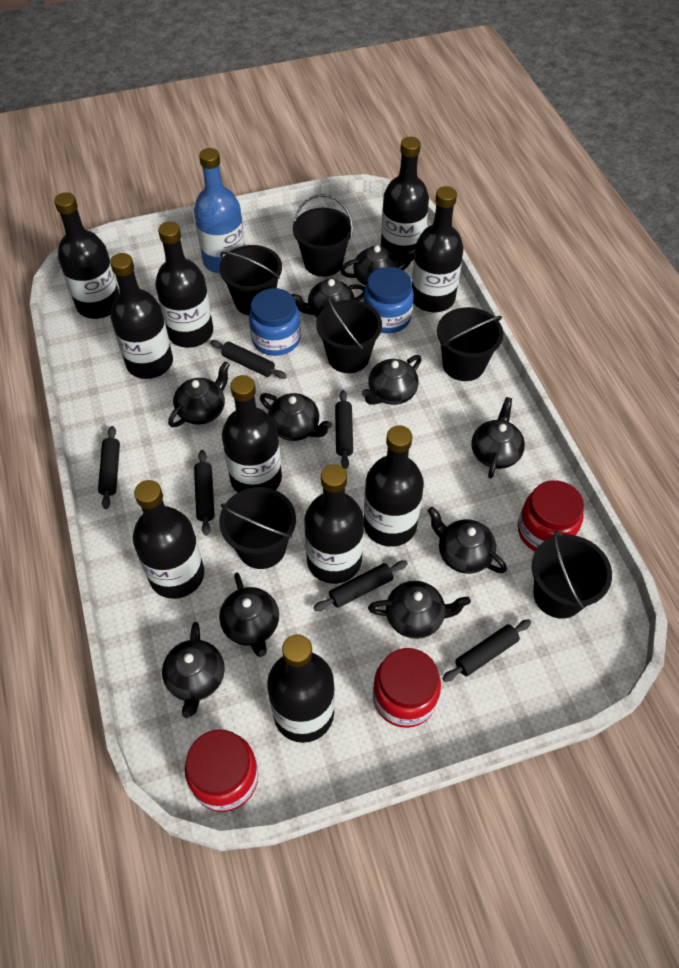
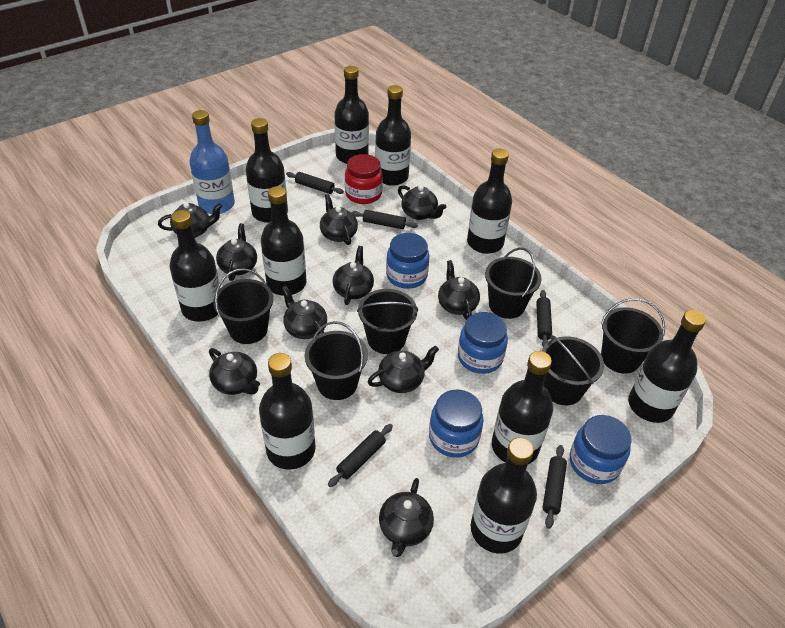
black rolling pin: 6 -> 5
blue jar: 2 -> 4
red jar: 3 -> 1

